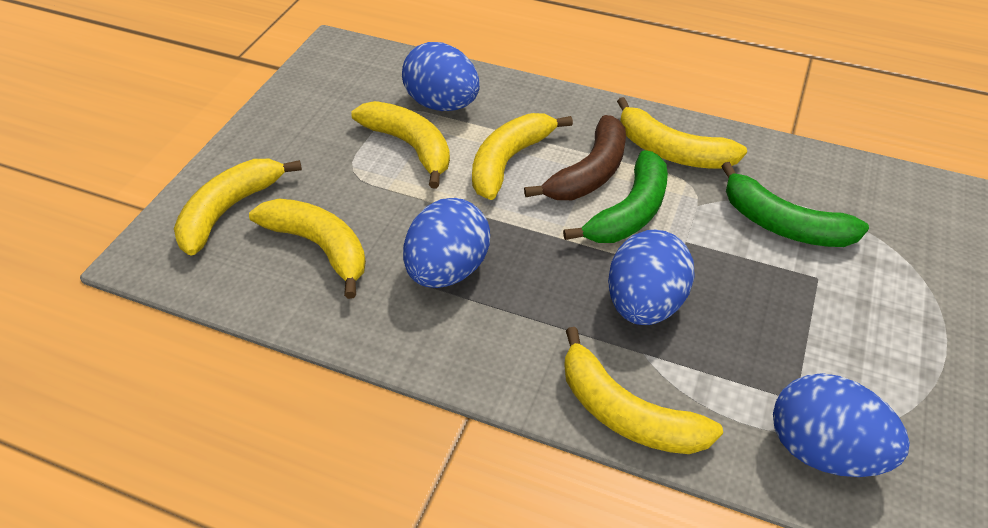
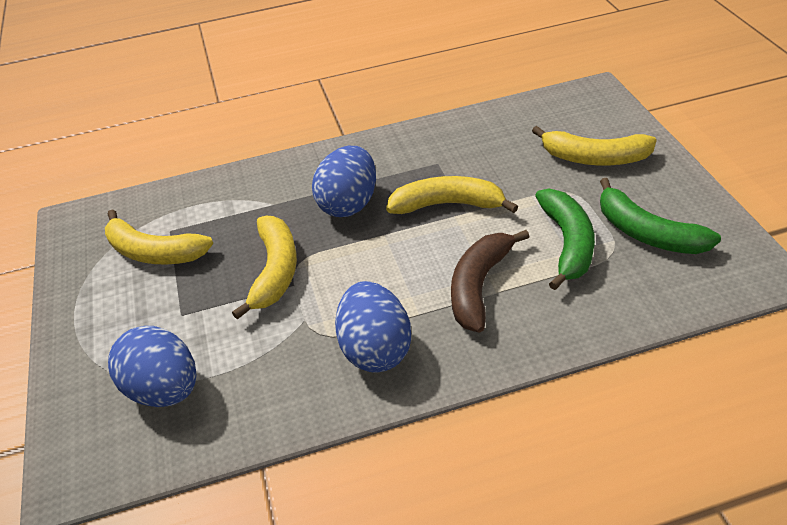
blue egg: 4 -> 3
yellow banana: 6 -> 4

